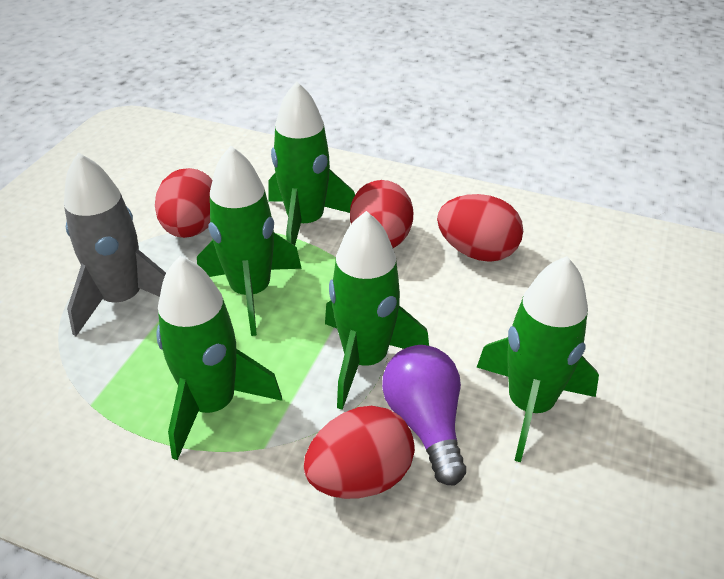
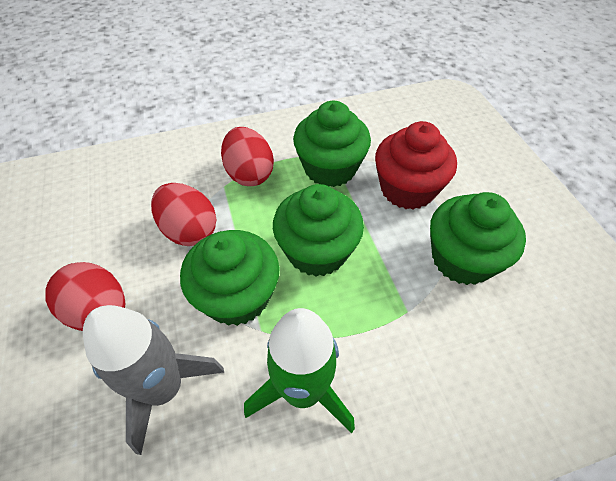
green cupcake: 0 -> 4
green rocket: 5 -> 1
purple light bulb: 1 -> 0
red cupcake: 0 -> 1
red egg: 4 -> 3

